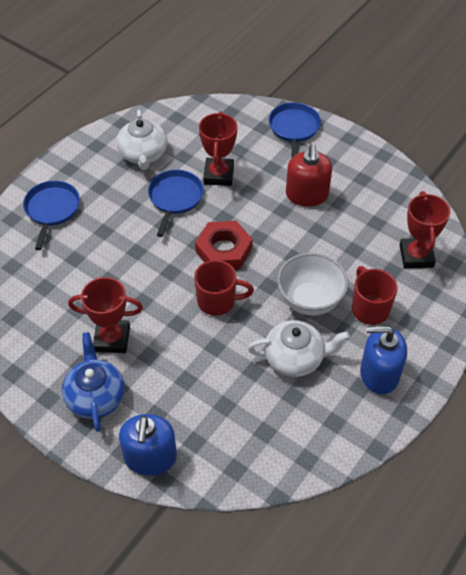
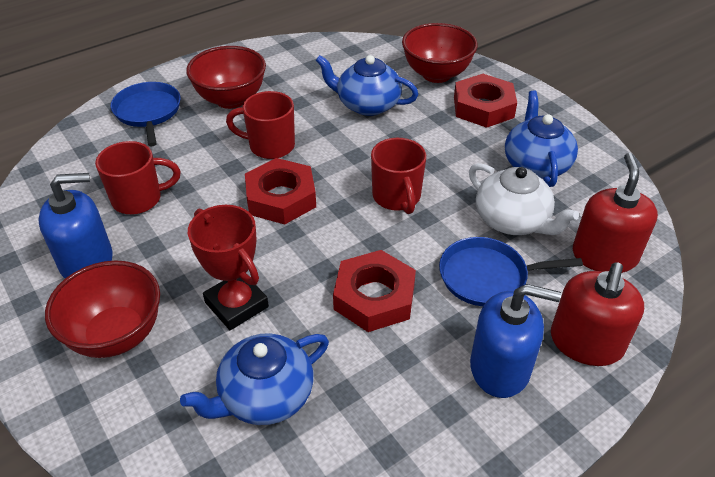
blue pan: 3 -> 2
blue teapot: 1 -> 3
red bowl: 0 -> 3
red mug: 2 -> 3
red nut: 1 -> 3
red soap dispenser: 1 -> 2
red trophy: 3 -> 1
white bowl: 1 -> 0
white teapot: 2 -> 1

